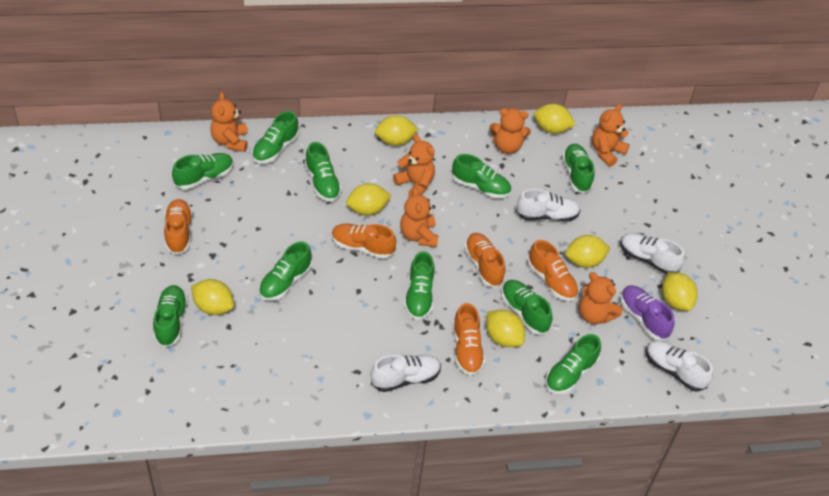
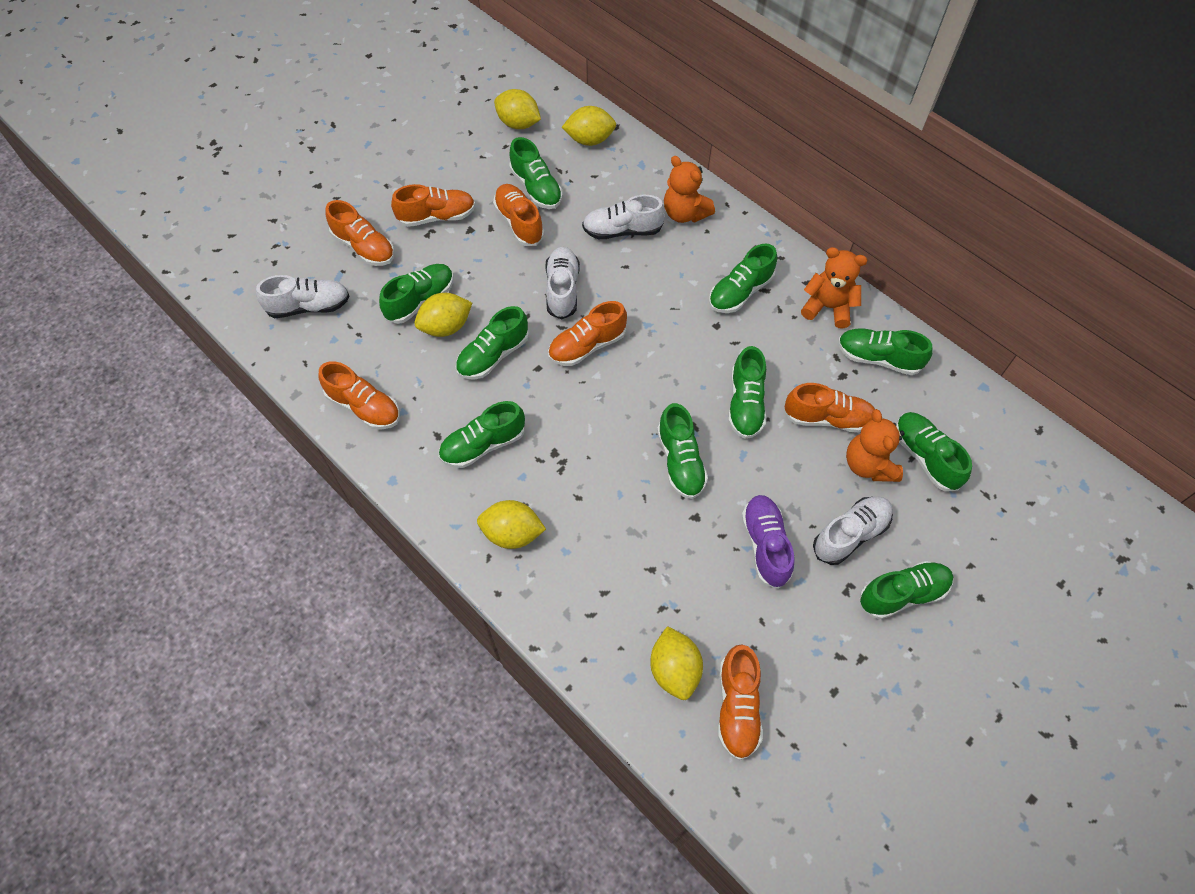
orange shoe: 5 -> 7
orange teddy bear: 6 -> 3
yellow lemon: 7 -> 5

